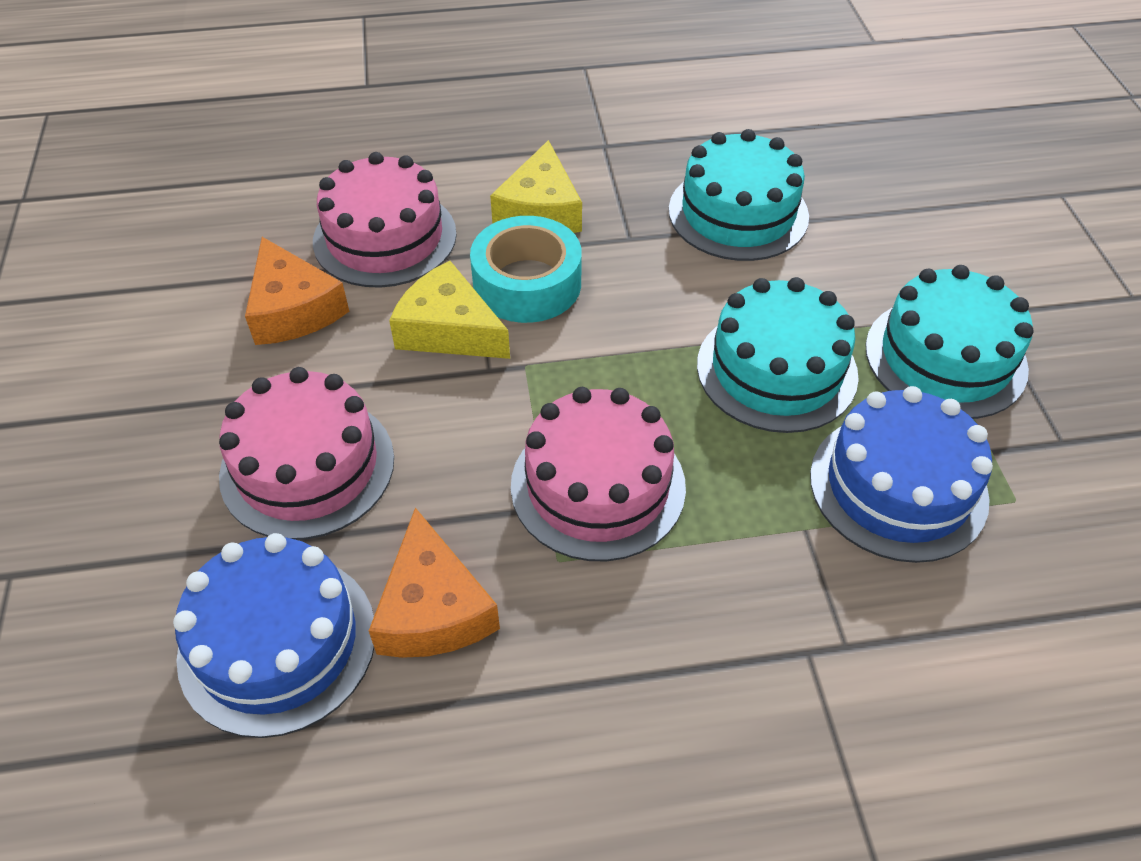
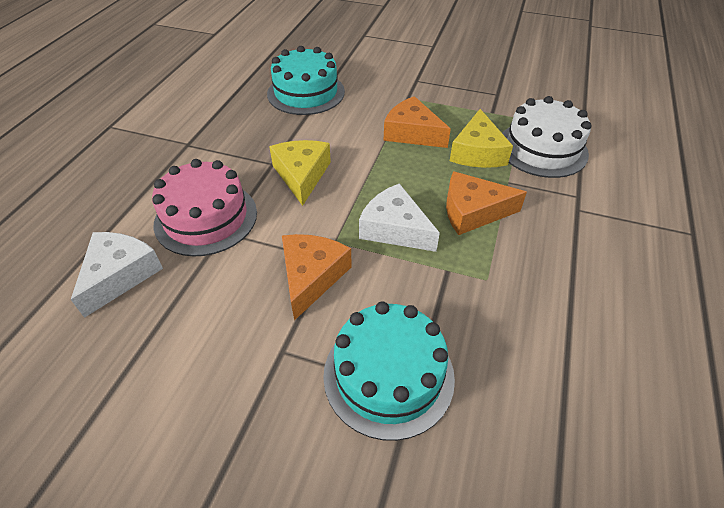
blue cake: 2 -> 0
orange cheese: 2 -> 3
pink cake: 3 -> 1
turquoise cake: 3 -> 2
turquoise tape: 1 -> 0
white cake: 0 -> 1
white cheese: 0 -> 2

